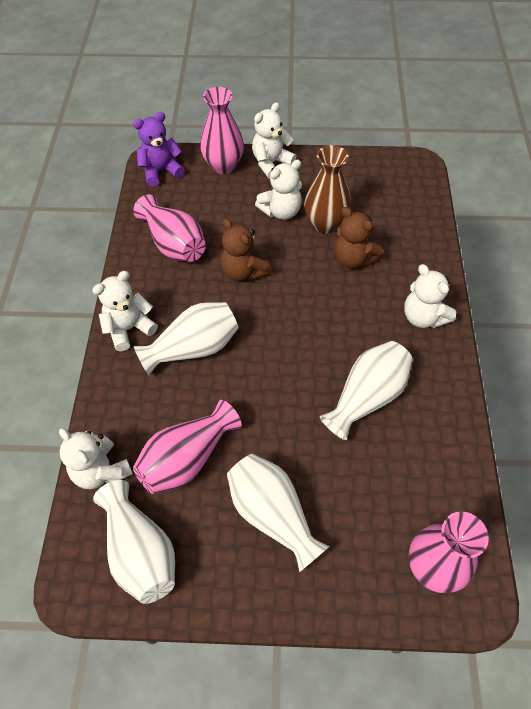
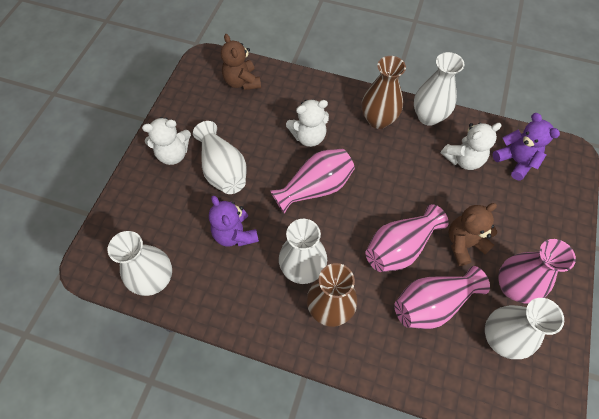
brown vase: 1 -> 2
purple teddy bear: 1 -> 2
white teddy bear: 5 -> 3
white vase: 4 -> 5

